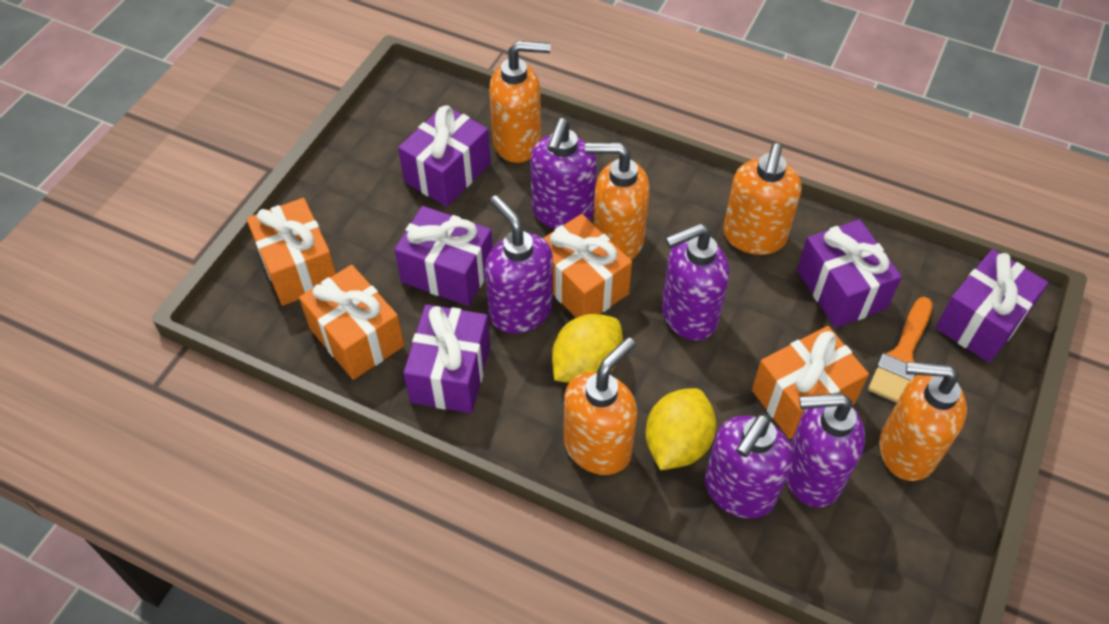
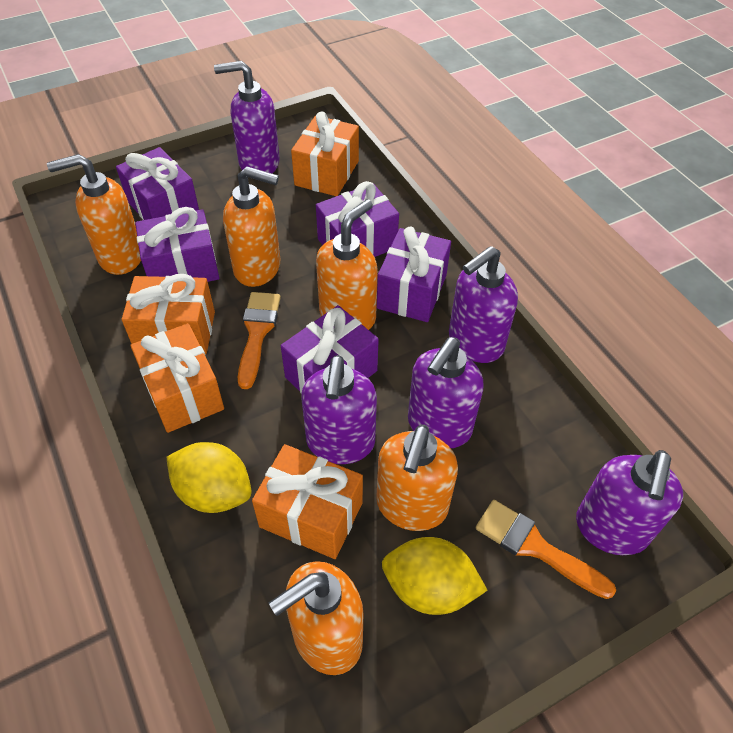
orange brush: 1 -> 2

